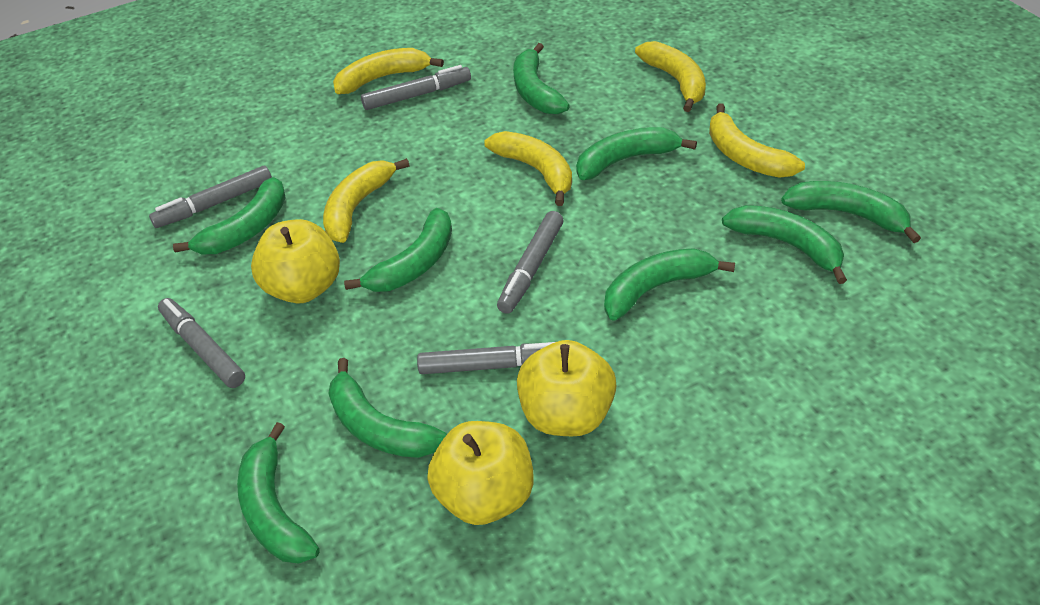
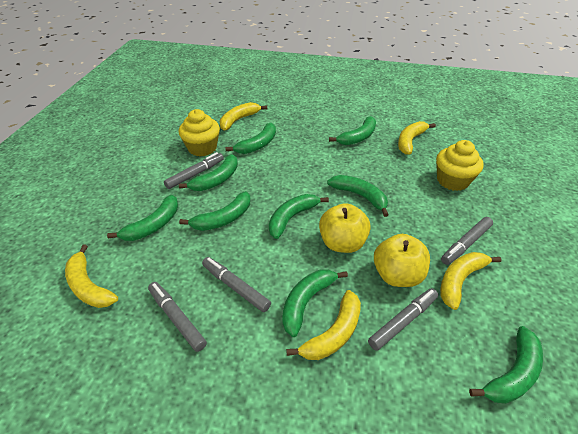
yellow apple: 3 -> 2
yellow cupcake: 0 -> 2

